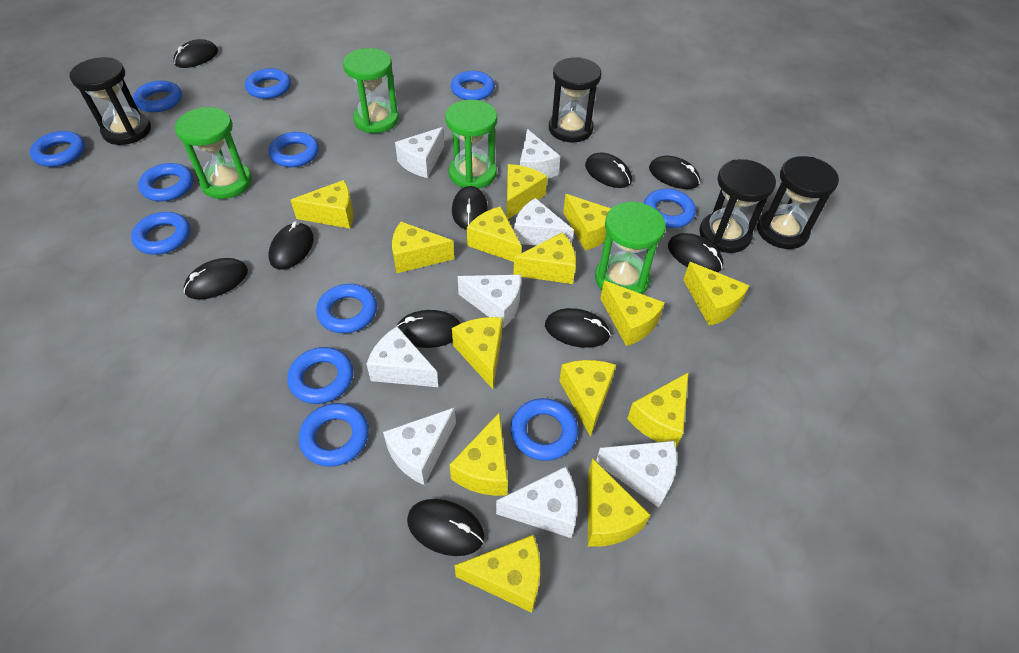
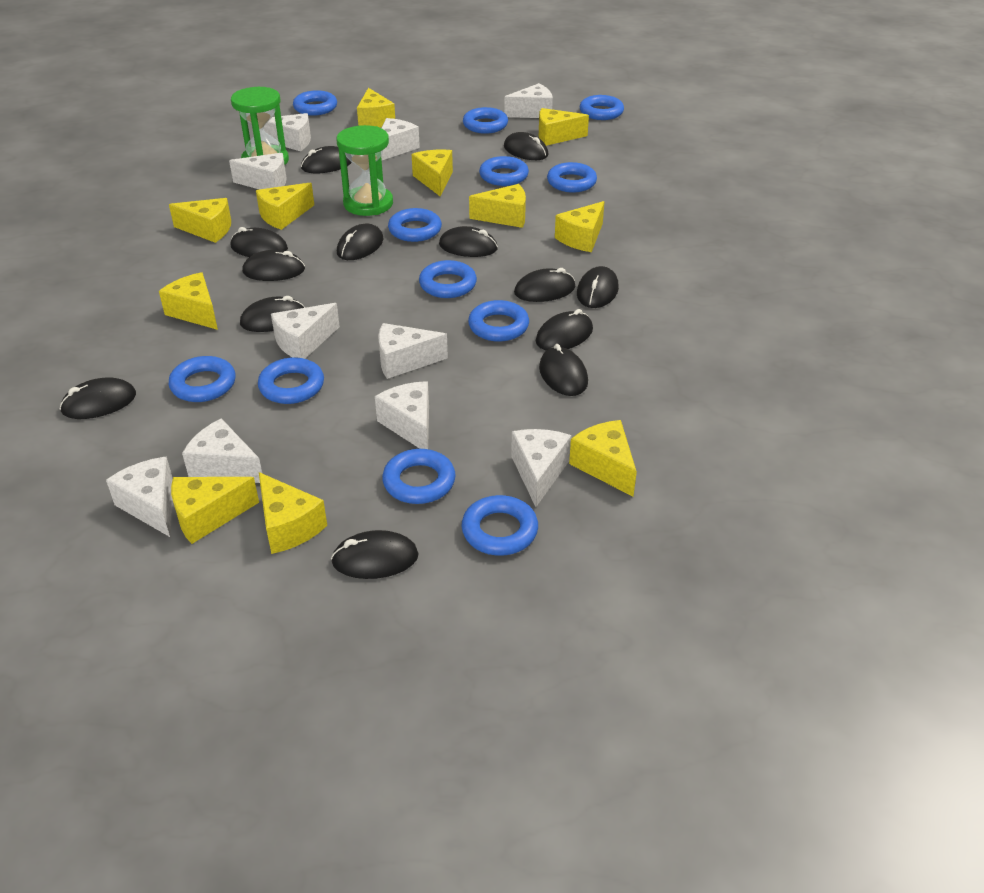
black hourglass: 4 -> 0
black mouse: 10 -> 13
green hourglass: 4 -> 2
white cheese: 8 -> 10
yellow cheese: 14 -> 11

